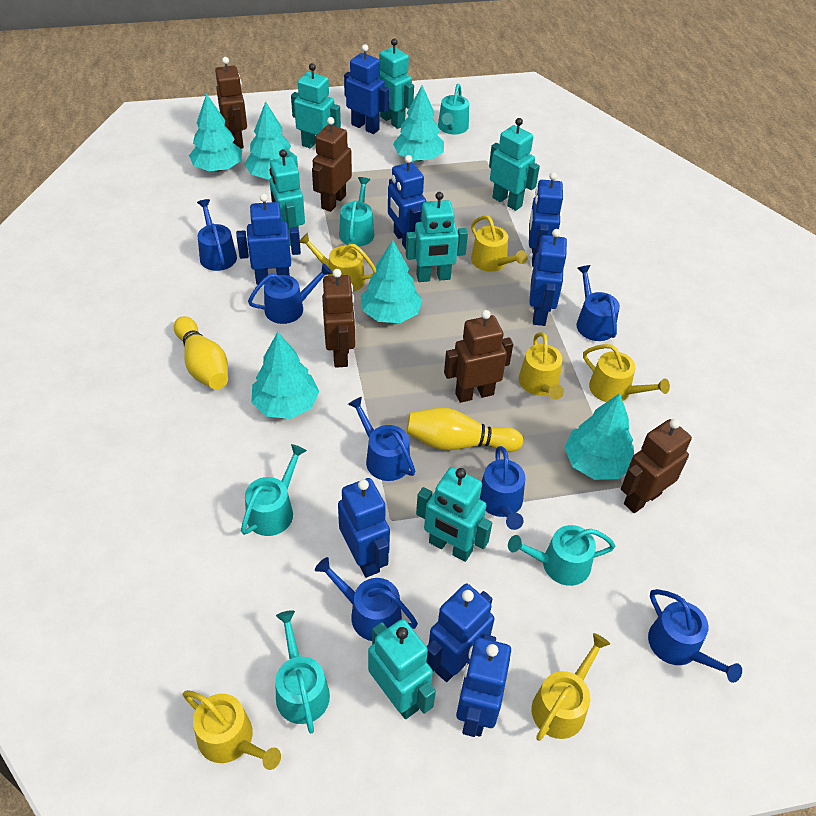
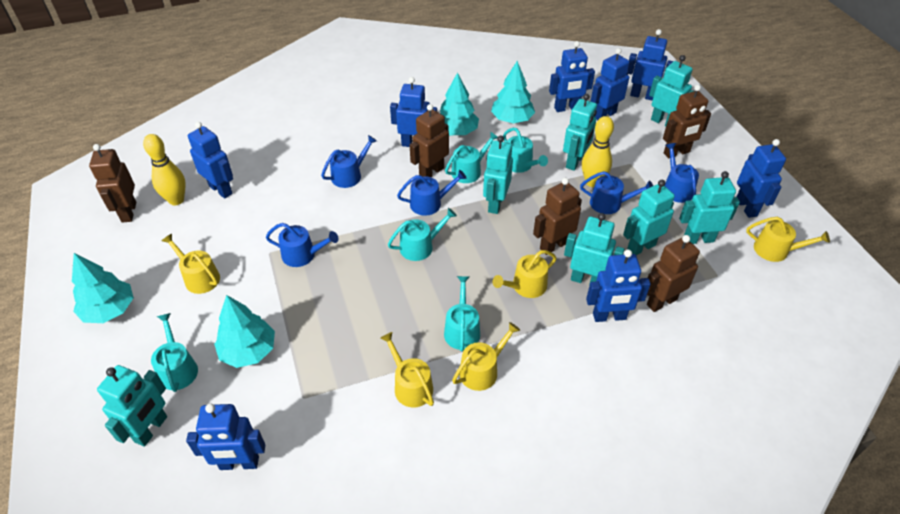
blue watering can: 7 -> 5
turquoise tree: 6 -> 4
yellow watering can: 6 -> 5

